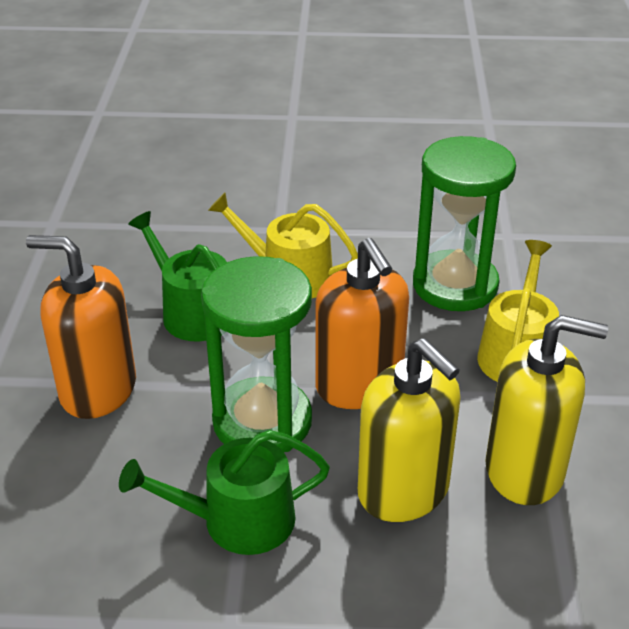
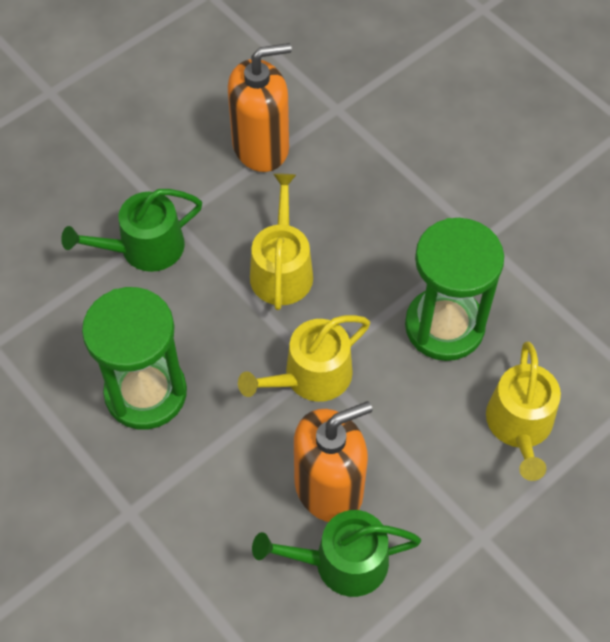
yellow soap dispenser: 2 -> 0
yellow watering can: 2 -> 3

